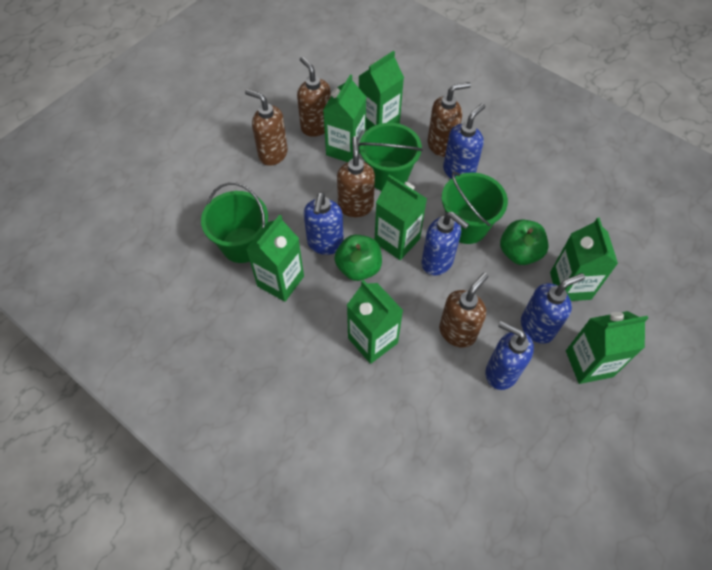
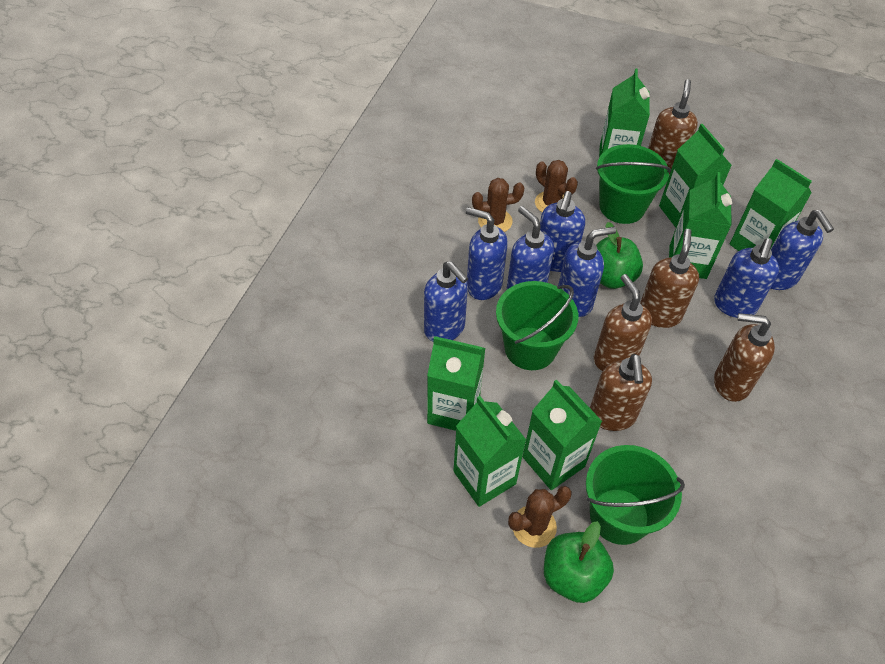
blue soap dispenser: 5 -> 7
brown cactus: 0 -> 3

